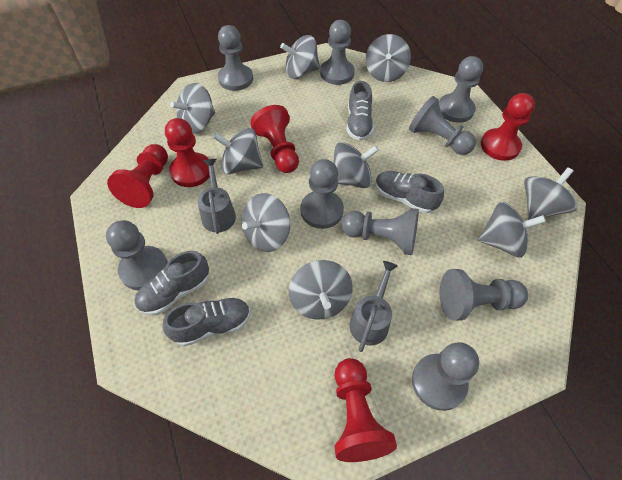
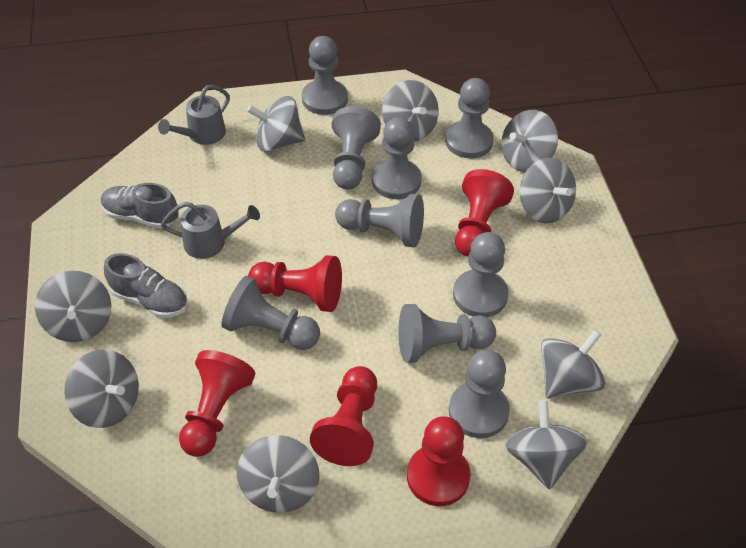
grey shoe: 4 -> 2

